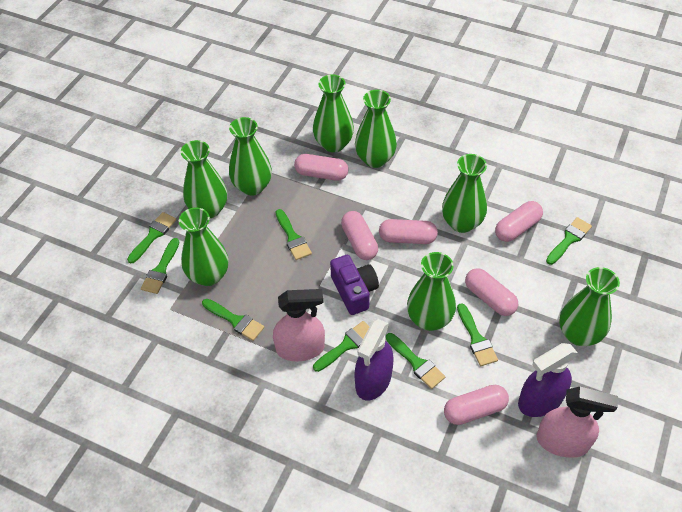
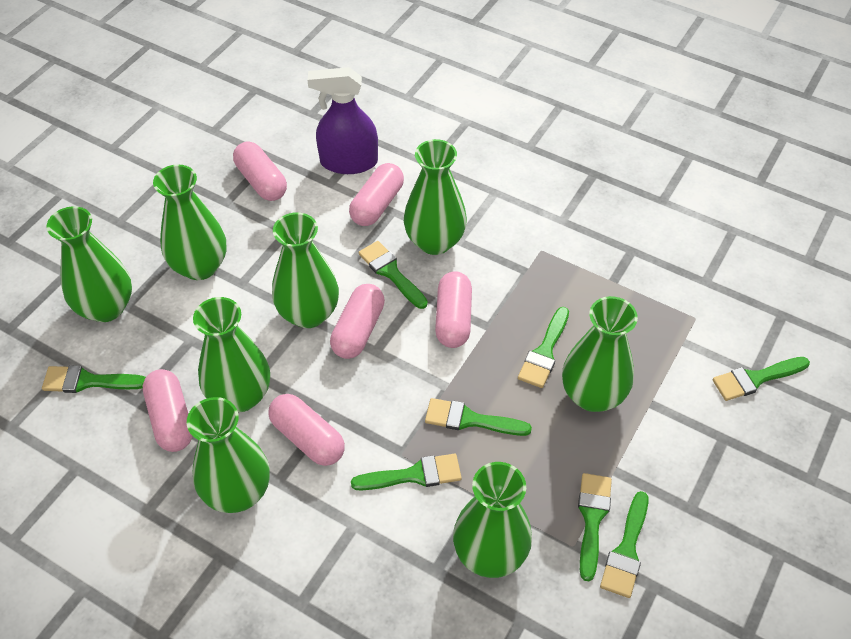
pink spray bottle: 2 -> 0
purple camera: 1 -> 0
purple spray bottle: 2 -> 1

